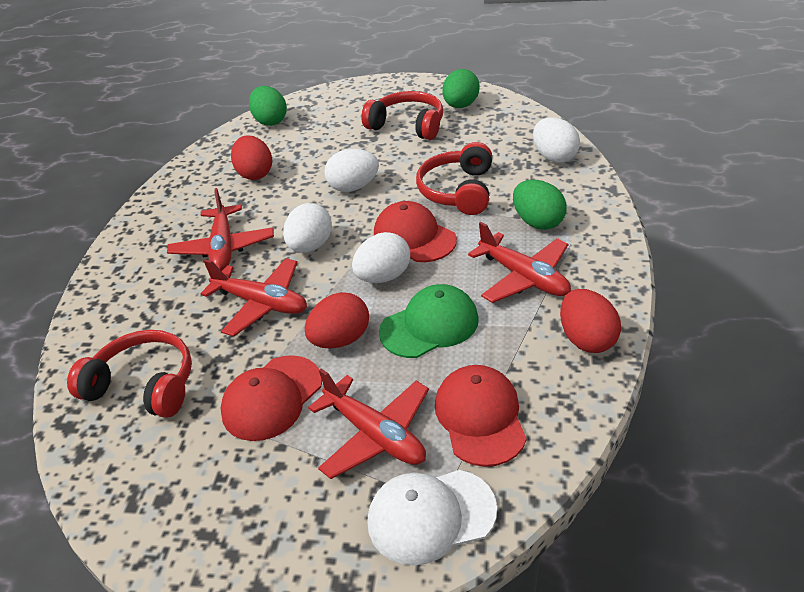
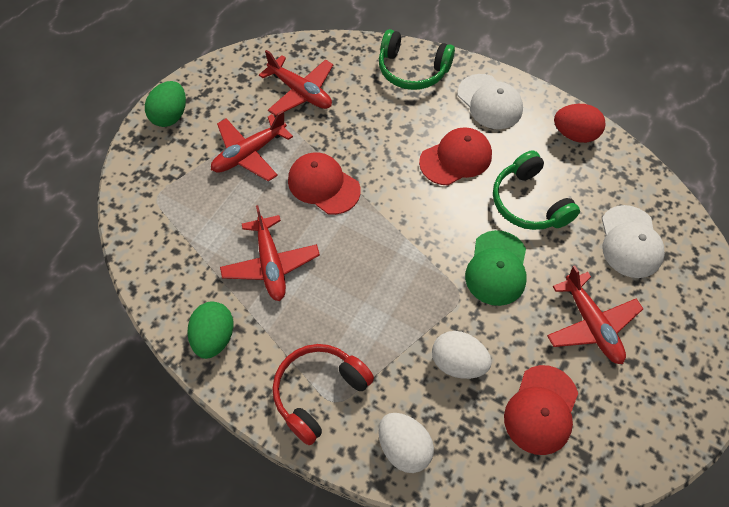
green egg: 3 -> 2
green headphones: 0 -> 2
red egg: 3 -> 1
red headphones: 3 -> 1
white cap: 1 -> 2
white egg: 4 -> 2

